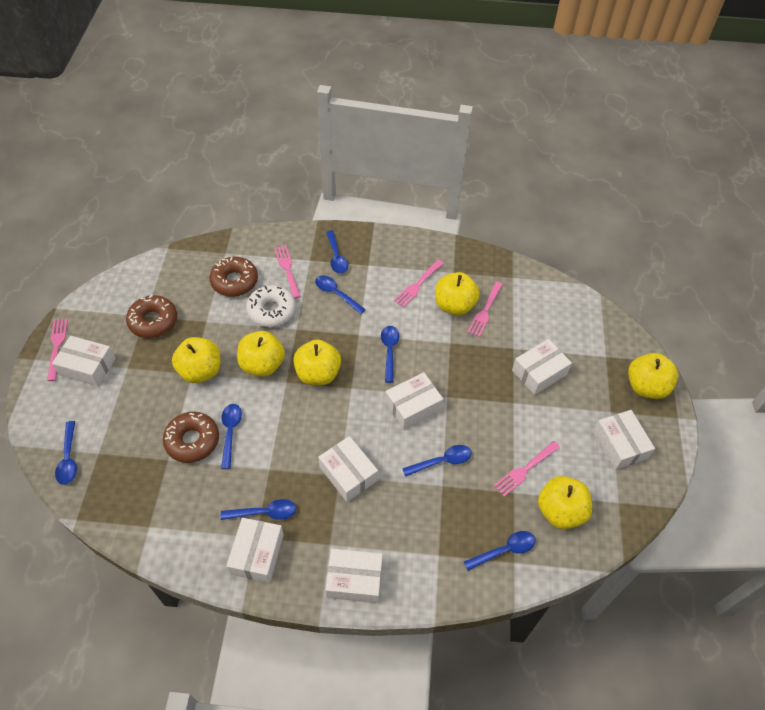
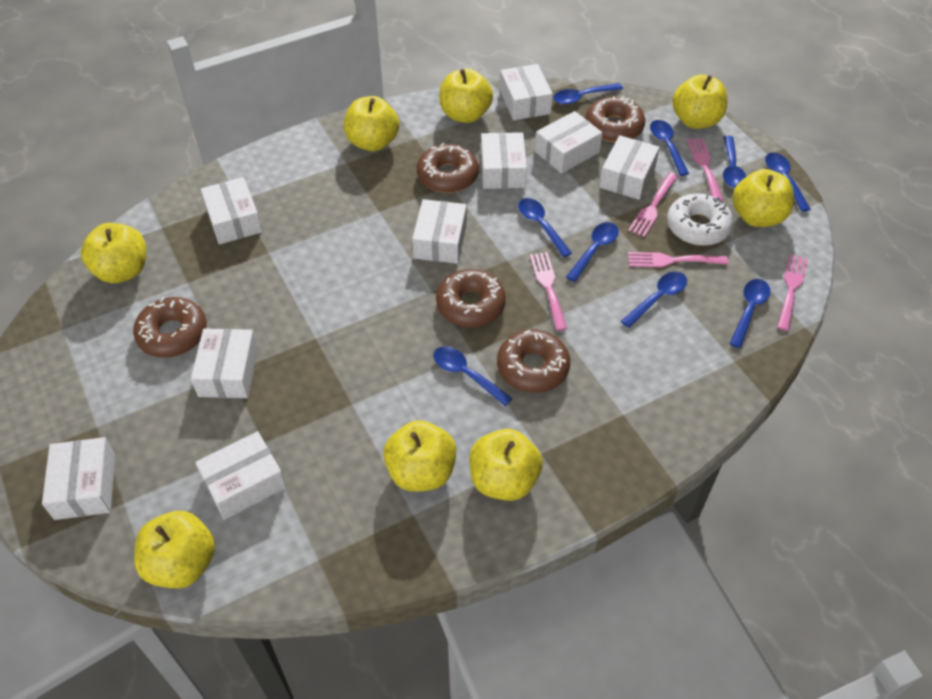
blue spoon: 8 -> 9
brown donut: 3 -> 5
white box: 7 -> 9
yellow apple: 6 -> 8

